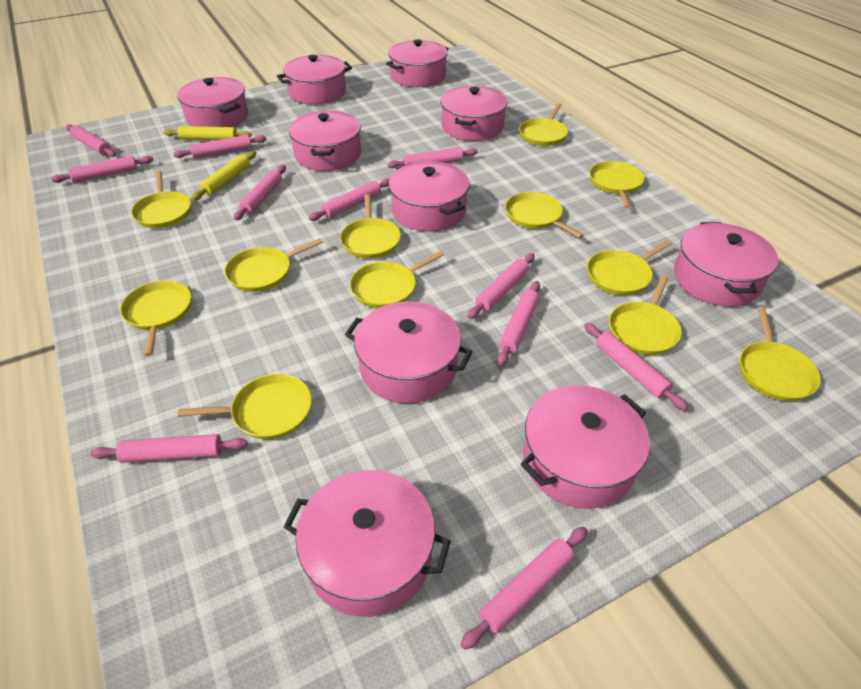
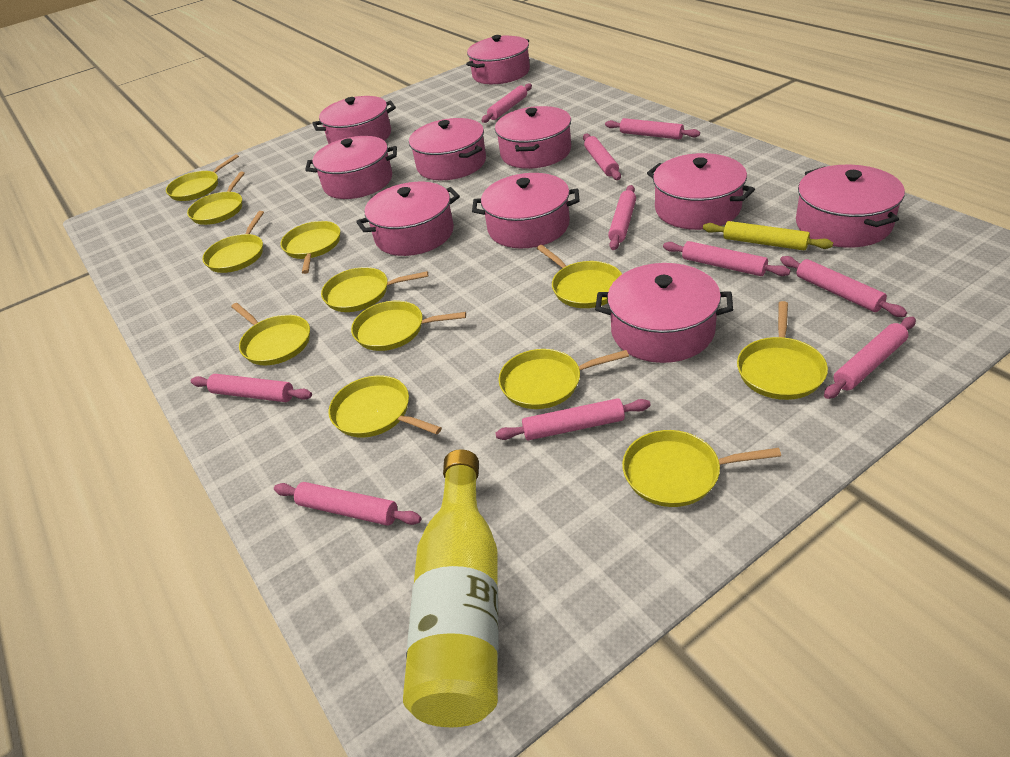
pink rolling pin: 11 -> 10
yellow bottle: 0 -> 1
yellow rolling pin: 2 -> 1

